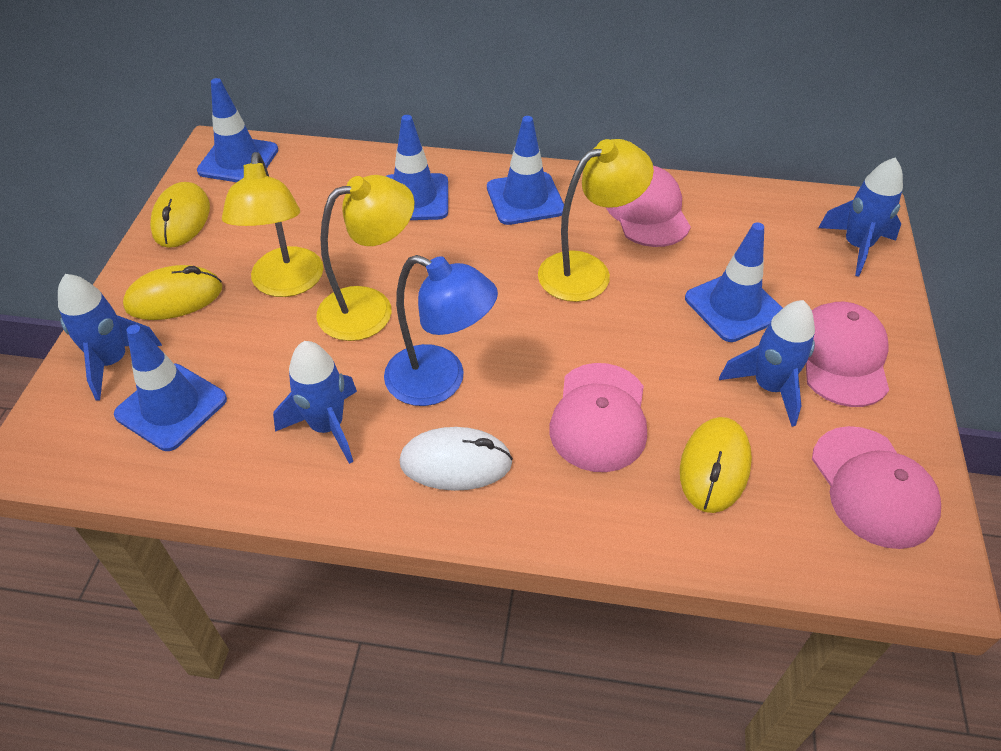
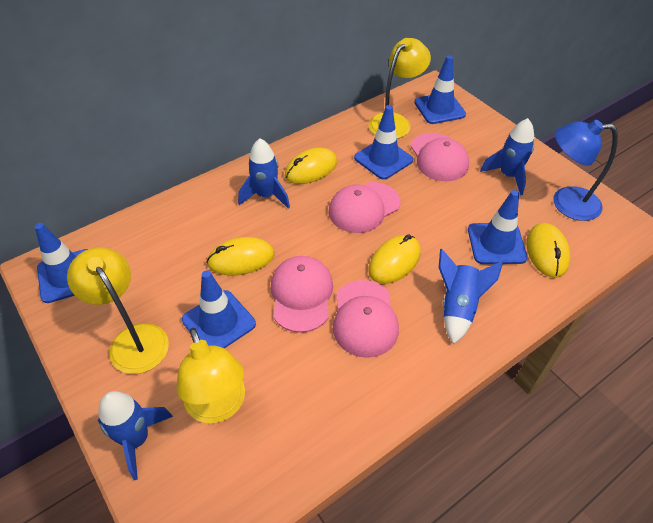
white mouse: 1 -> 0
yellow mouse: 3 -> 4

